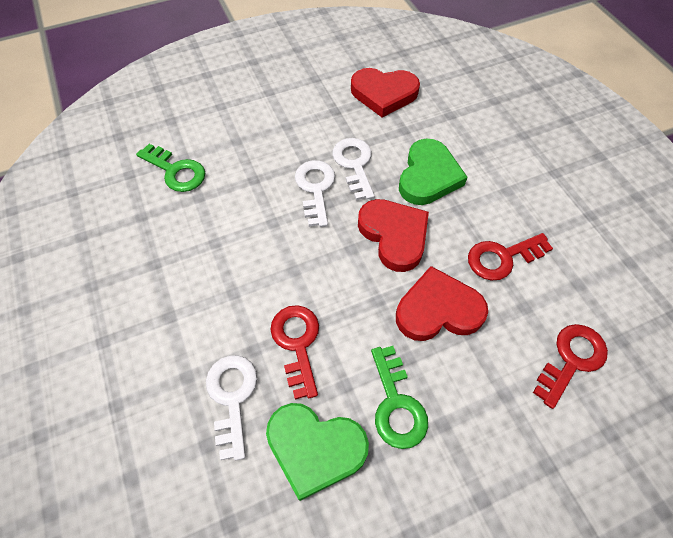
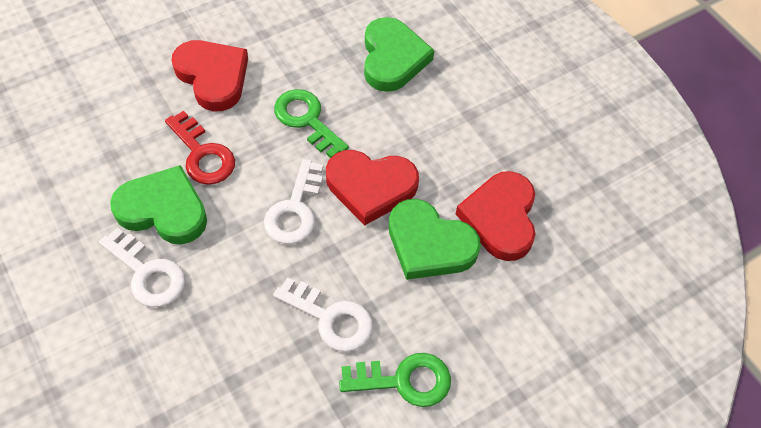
green heart: 2 -> 3
red key: 3 -> 1

